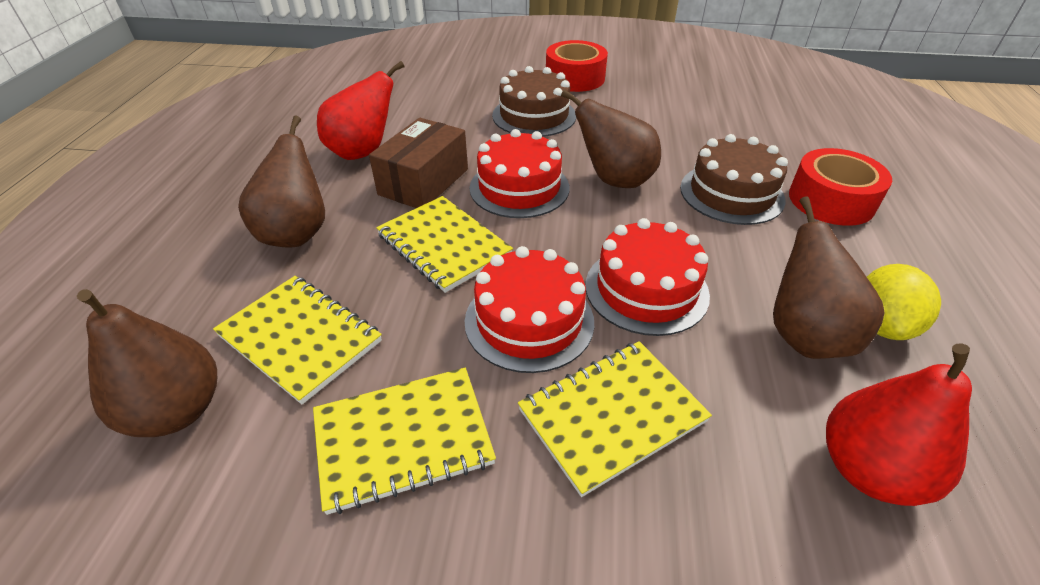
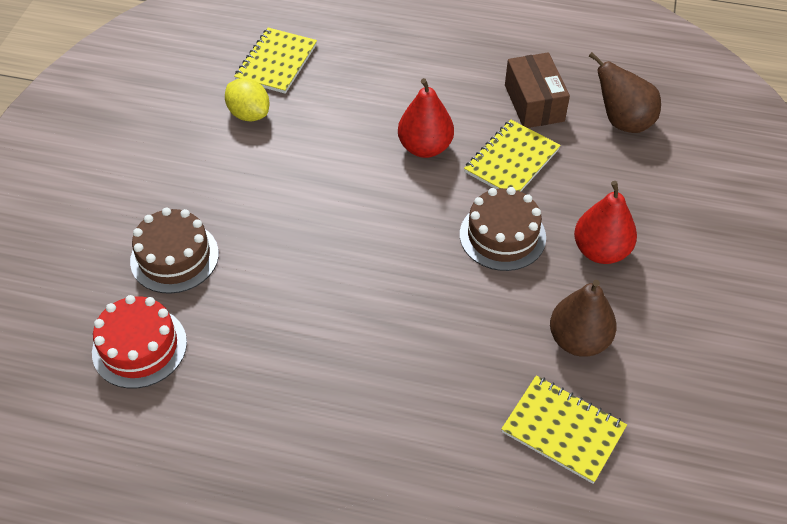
brown pear: 4 -> 2
red cake: 3 -> 1
red tape: 2 -> 0
yellow notebook: 4 -> 3

